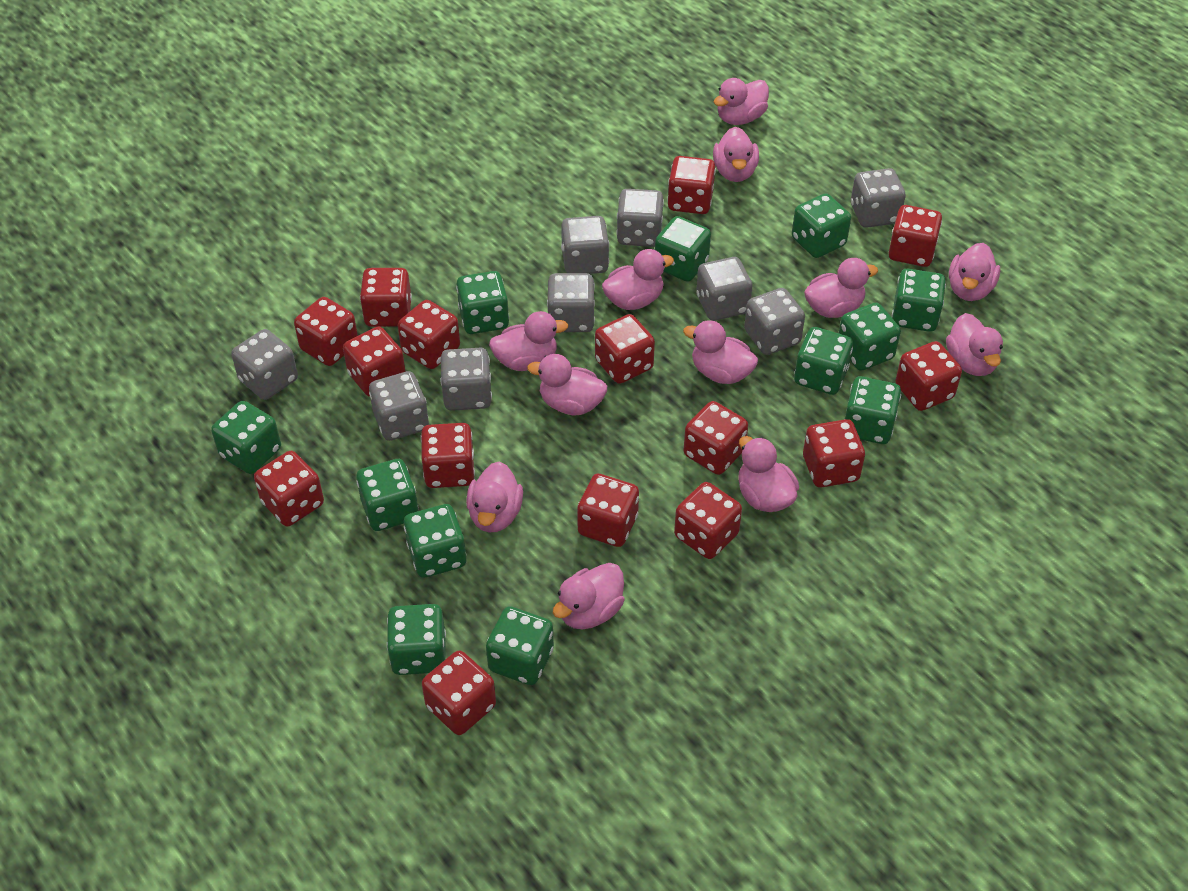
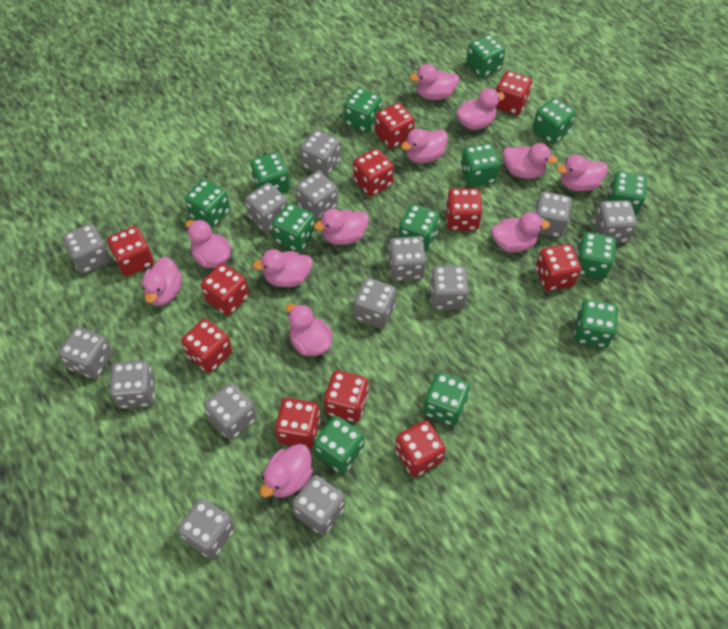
green dice: 12 -> 13
grey dice: 9 -> 14
red dice: 15 -> 11

